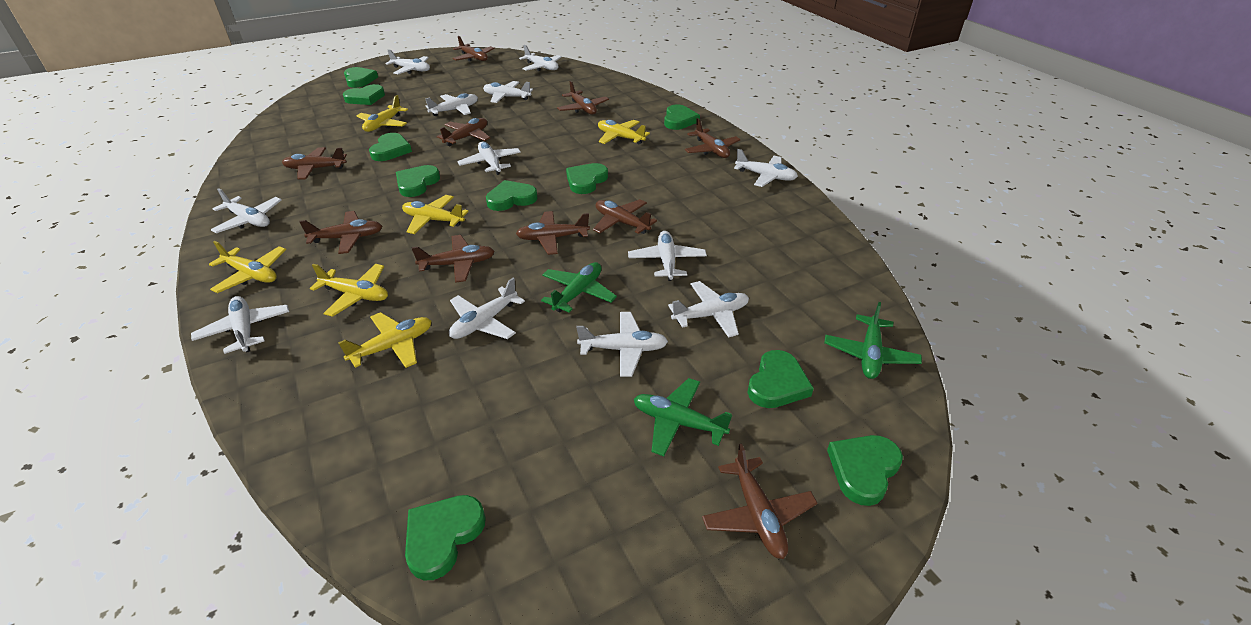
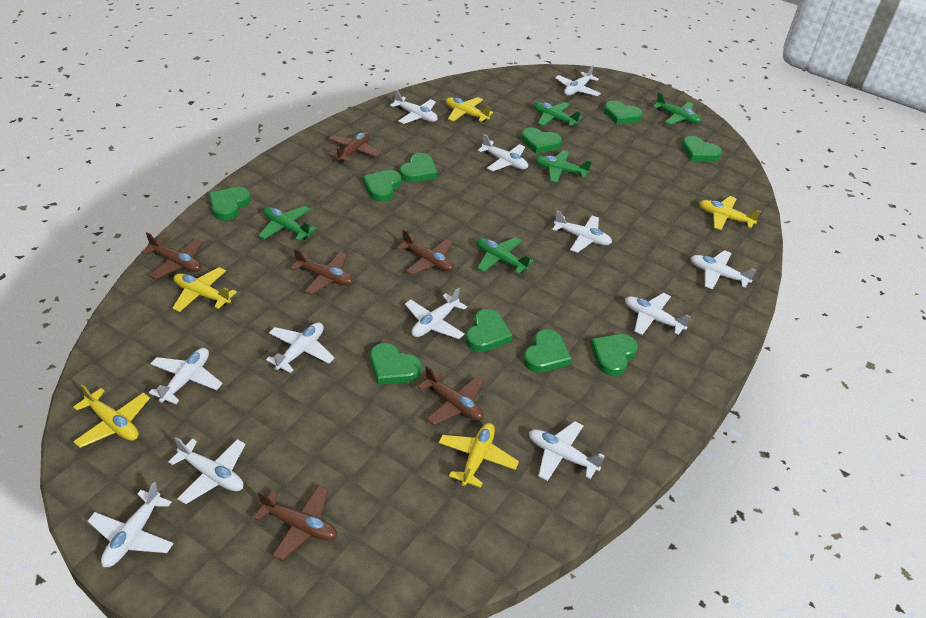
brown plane: 10 -> 6
green plane: 3 -> 5
yellow plane: 6 -> 5

